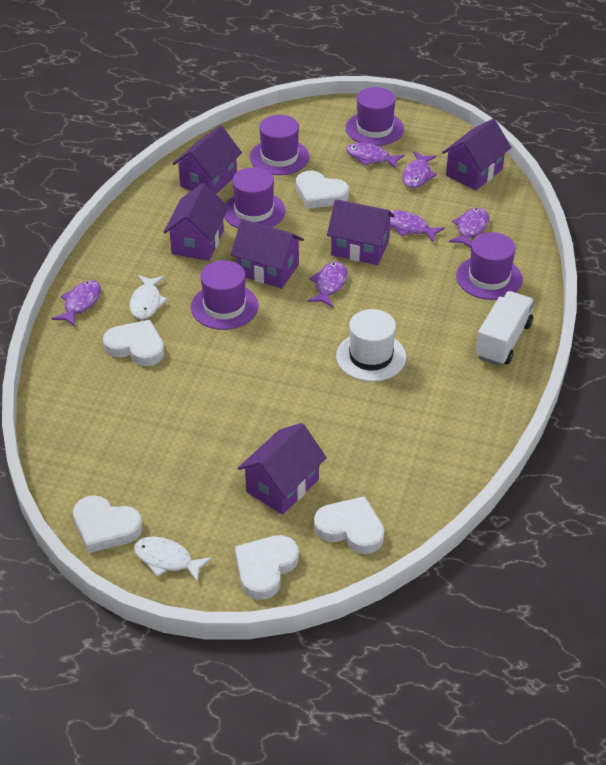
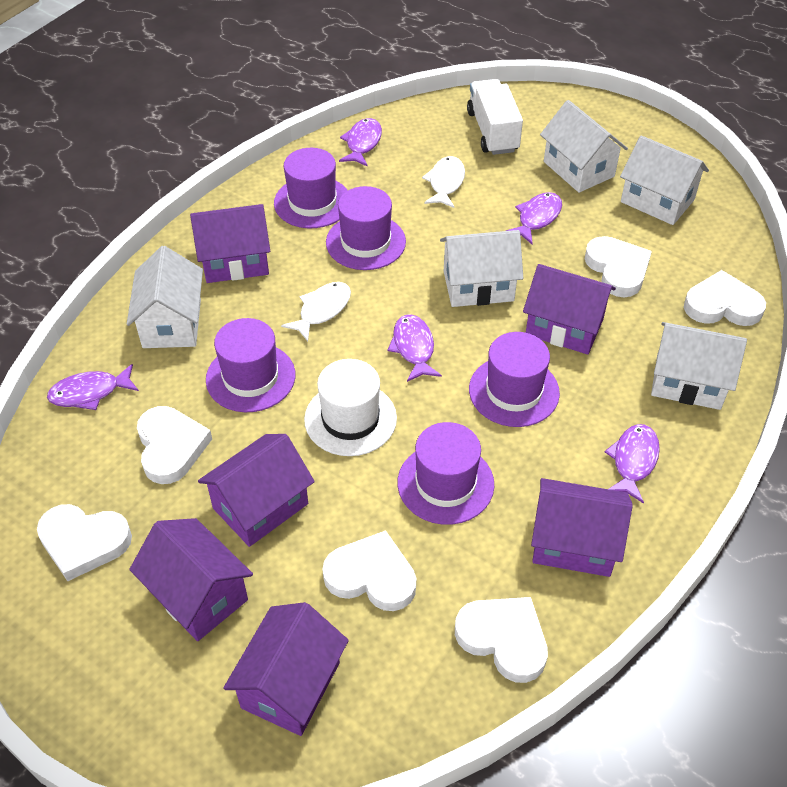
purple fish: 6 -> 5
white heart: 5 -> 6
white house: 0 -> 5

